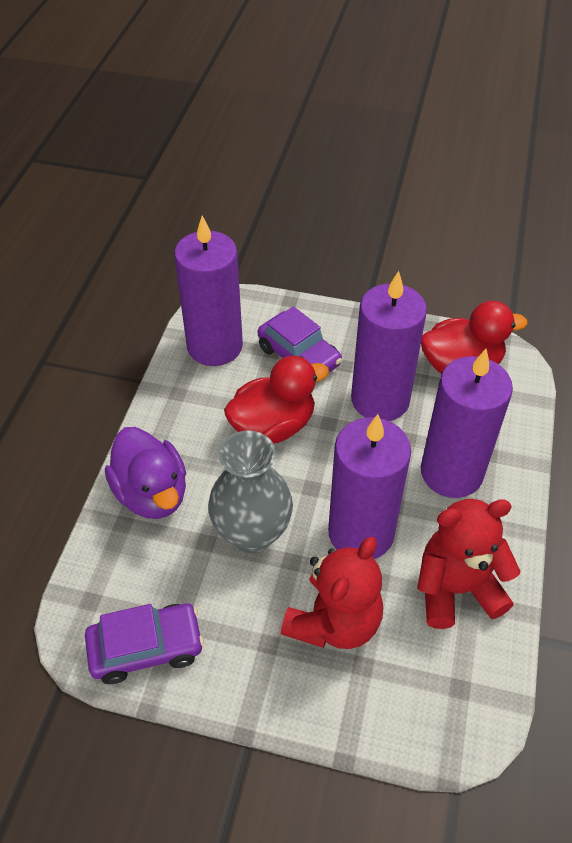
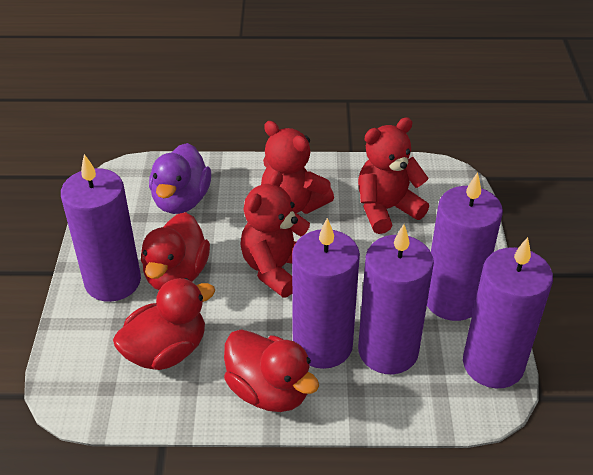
grey vase: 1 -> 0
purple candle: 4 -> 5
purple car: 2 -> 0
red duck: 2 -> 3
red teddy bear: 2 -> 3

